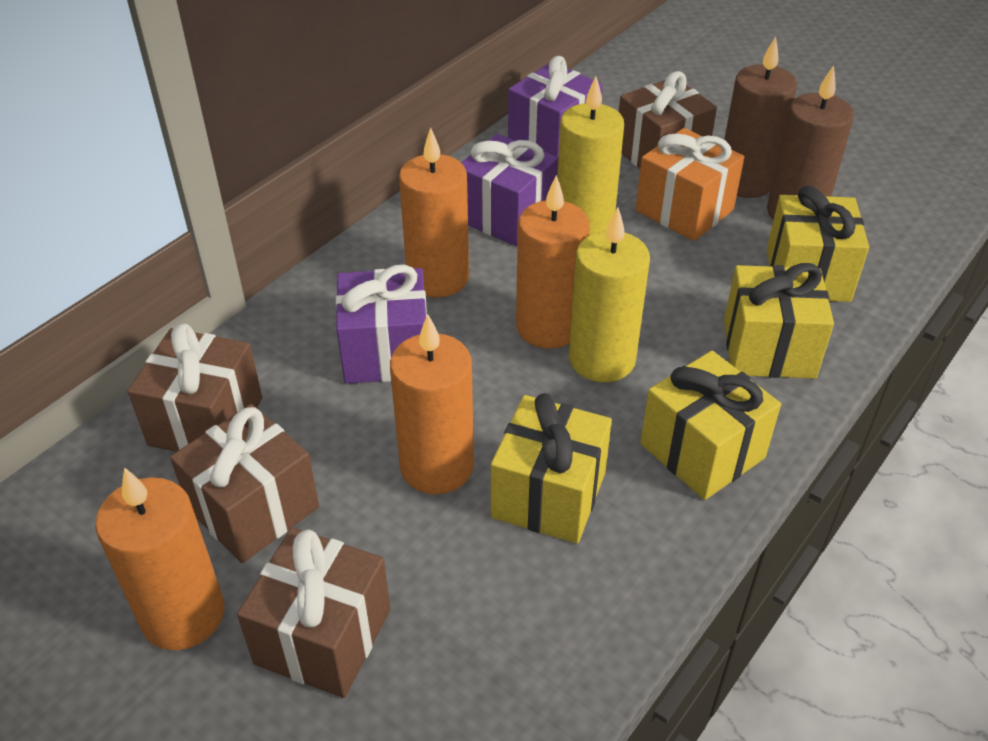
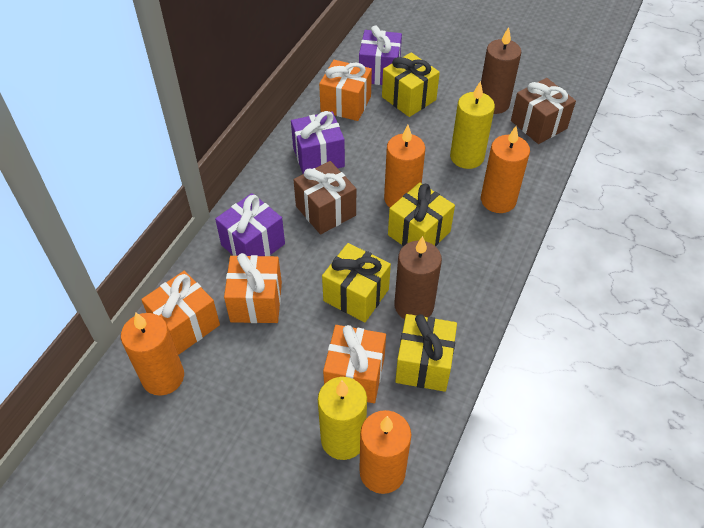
brown gift: 4 -> 2
orange gift: 1 -> 4

